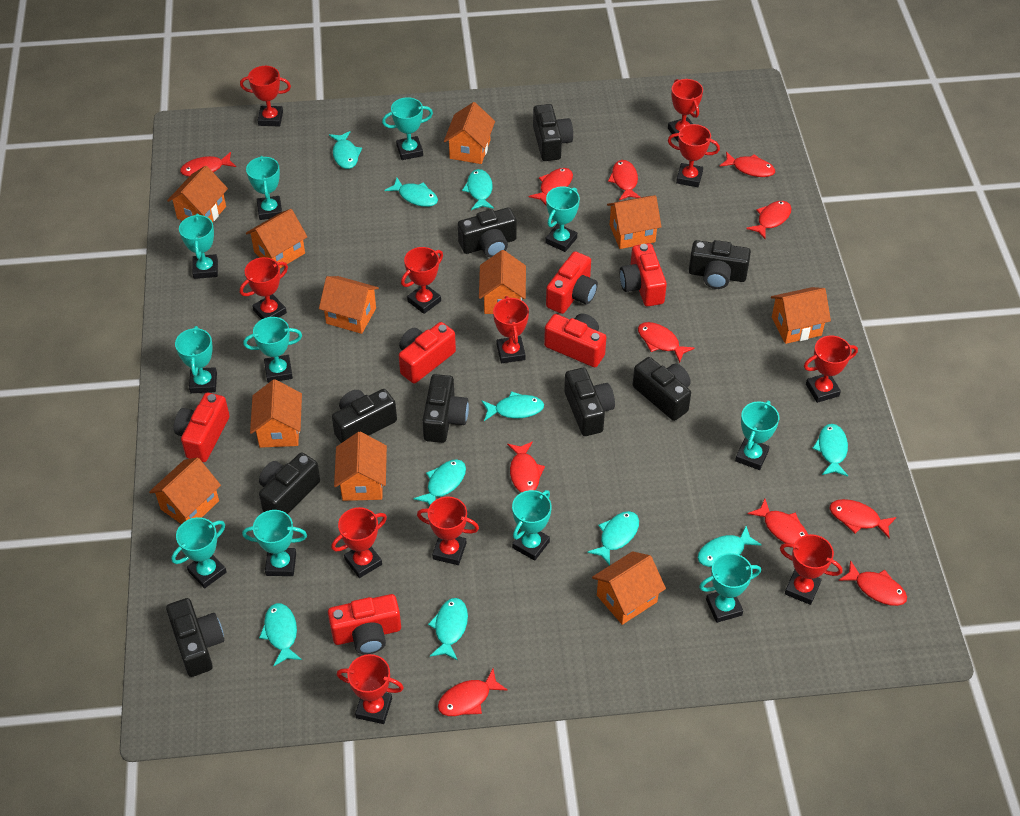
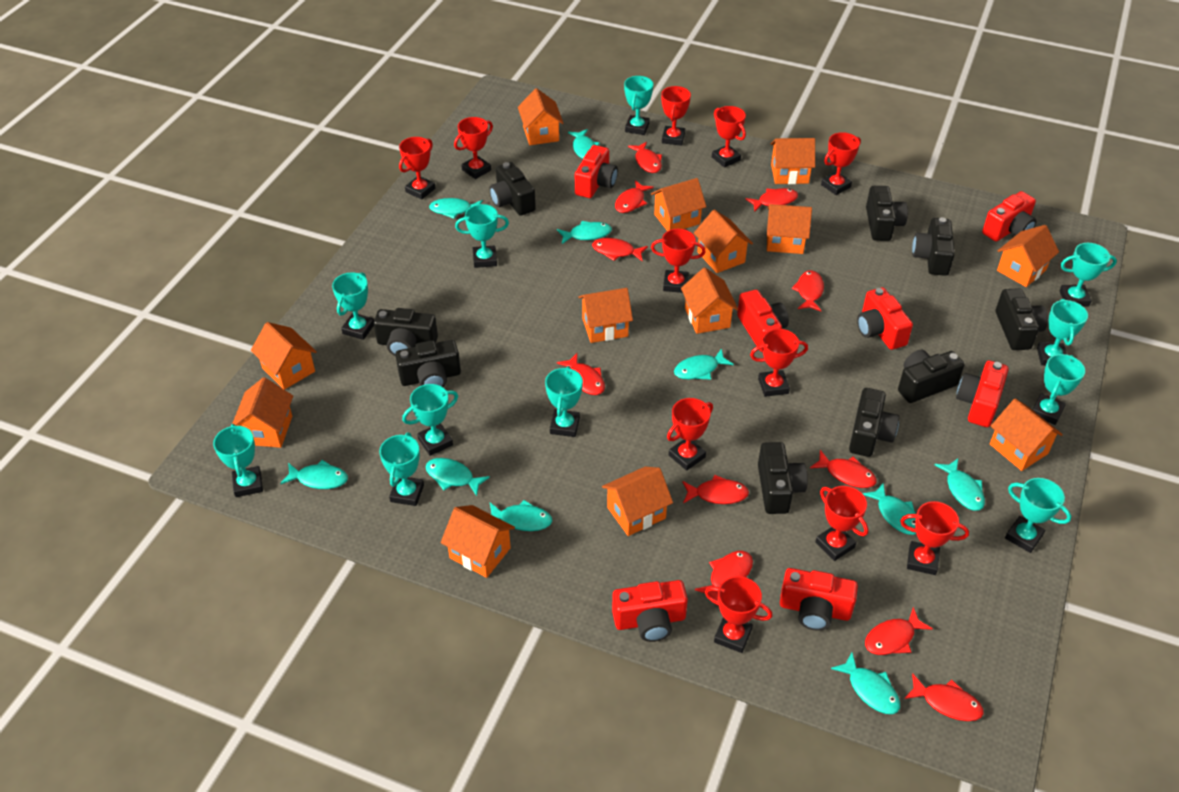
orange house: 11 -> 13
red camera: 6 -> 7

